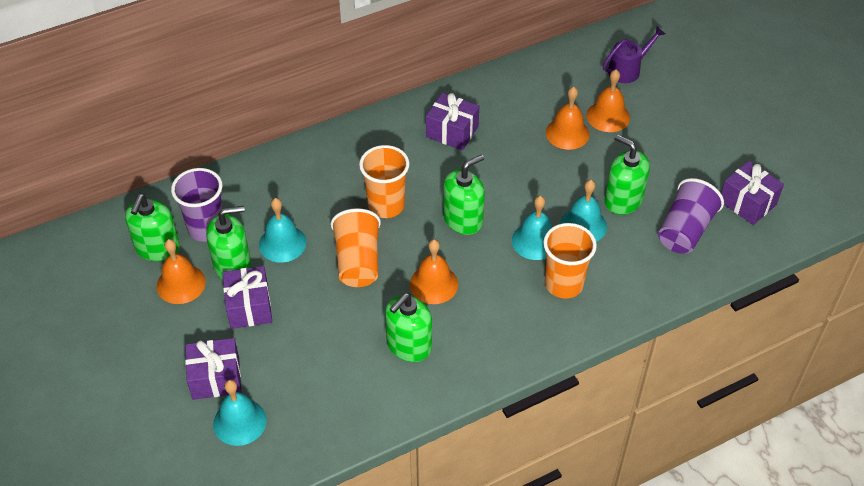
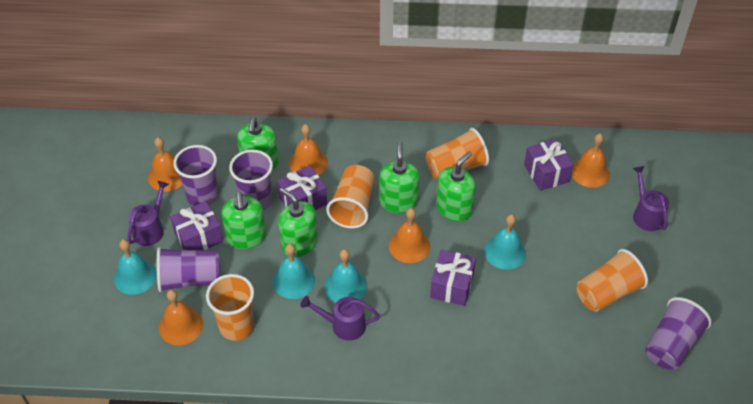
orange bell: 4 -> 5
orange cup: 3 -> 4
purple cup: 2 -> 4
purple watering can: 1 -> 3

